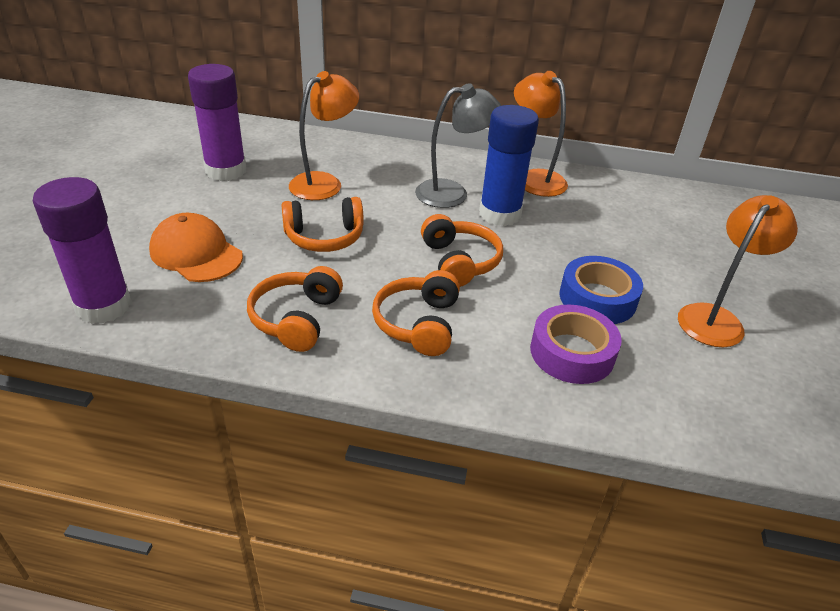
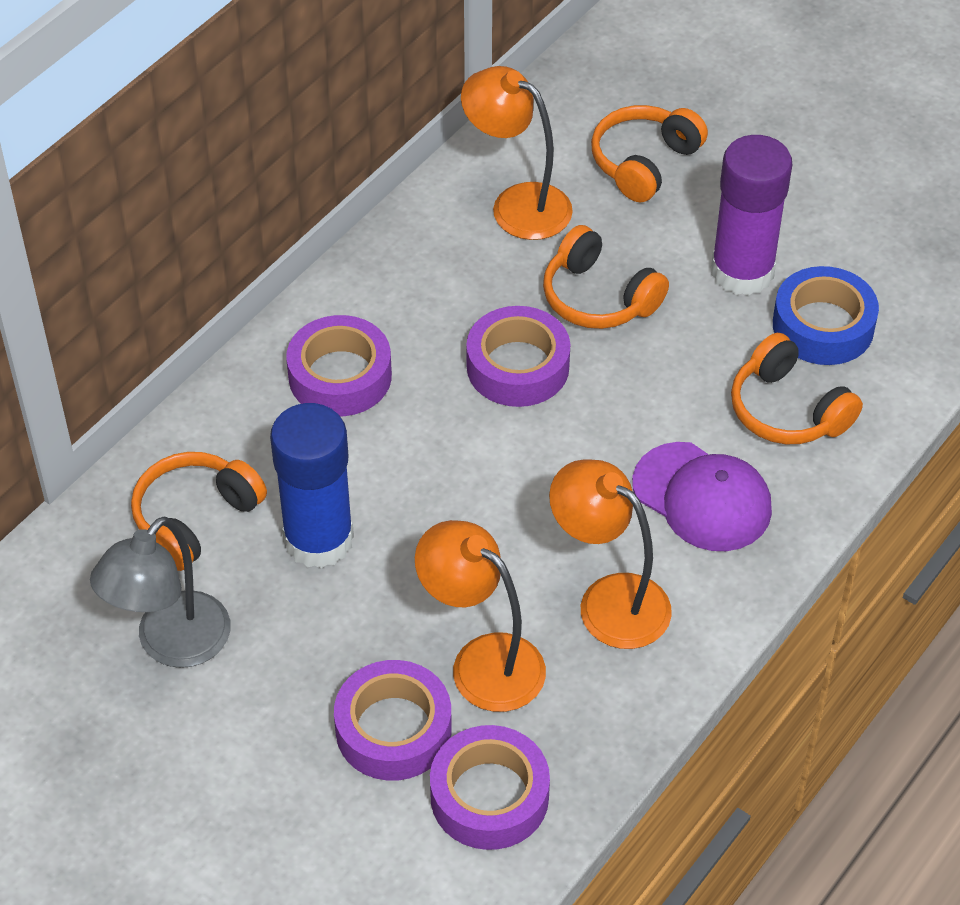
orange cap: 1 -> 0
purple cap: 0 -> 1
purple glue stick: 2 -> 1
purple tape: 1 -> 4

